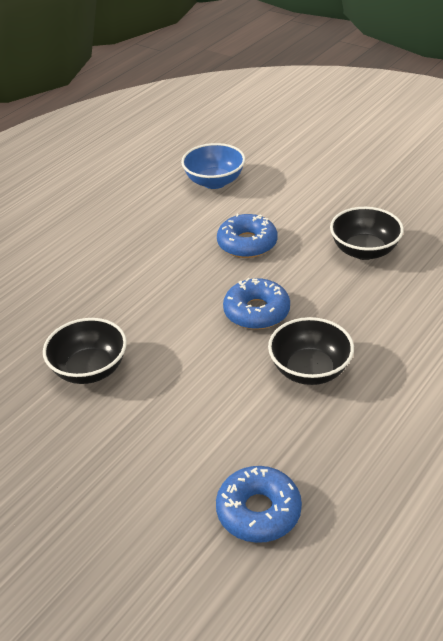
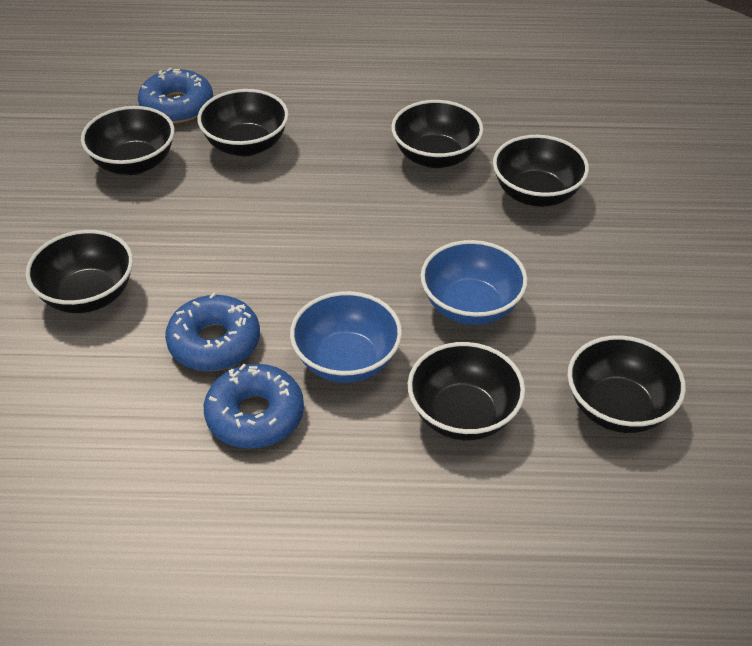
black bowl: 3 -> 7
blue bowl: 1 -> 2

